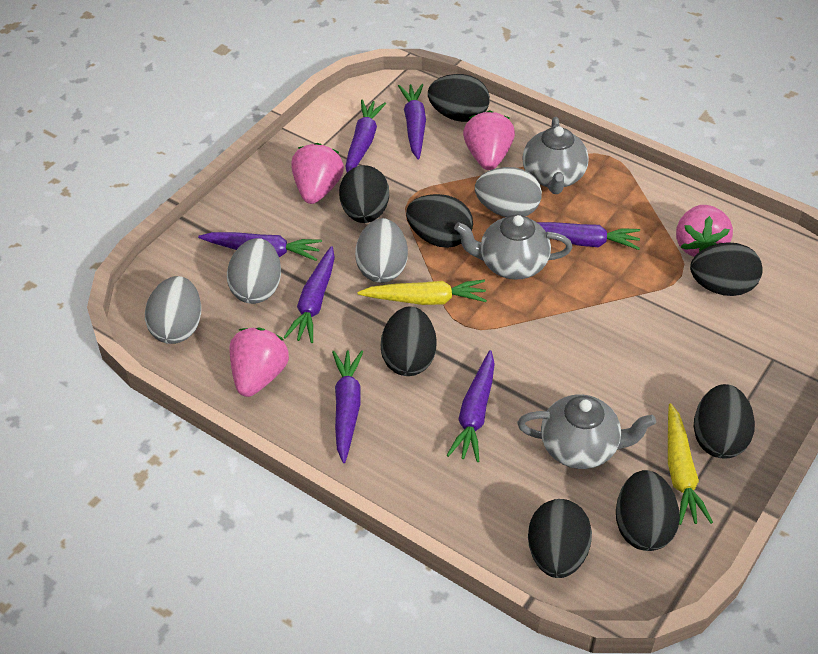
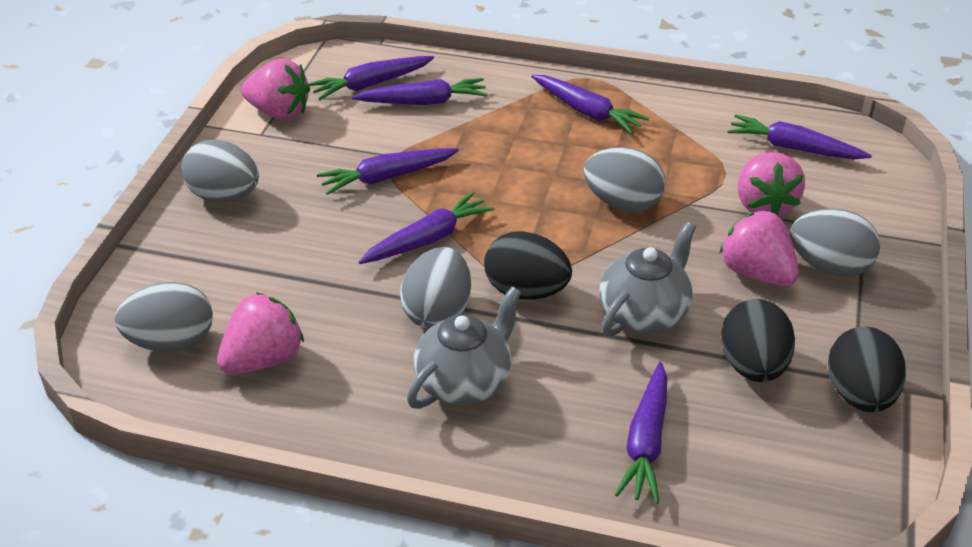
black egg: 8 -> 3
grey egg: 4 -> 5
grey teapot: 3 -> 2
yellow carrot: 2 -> 0

